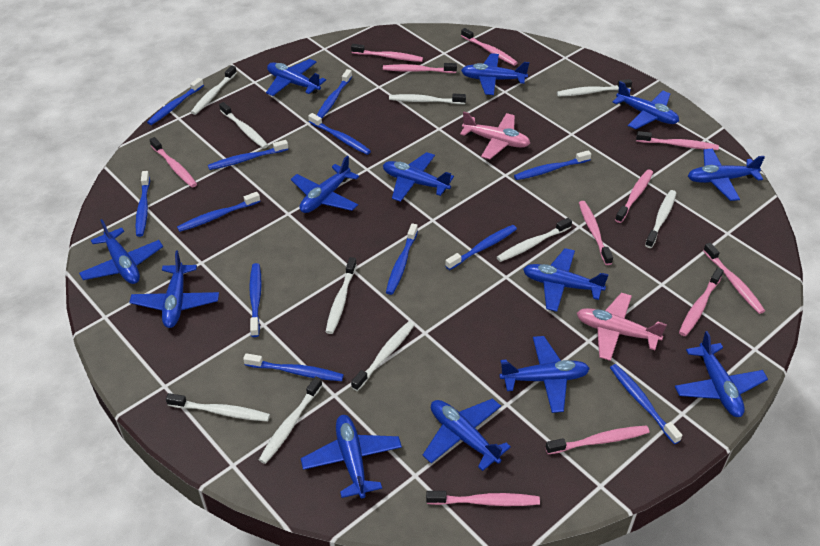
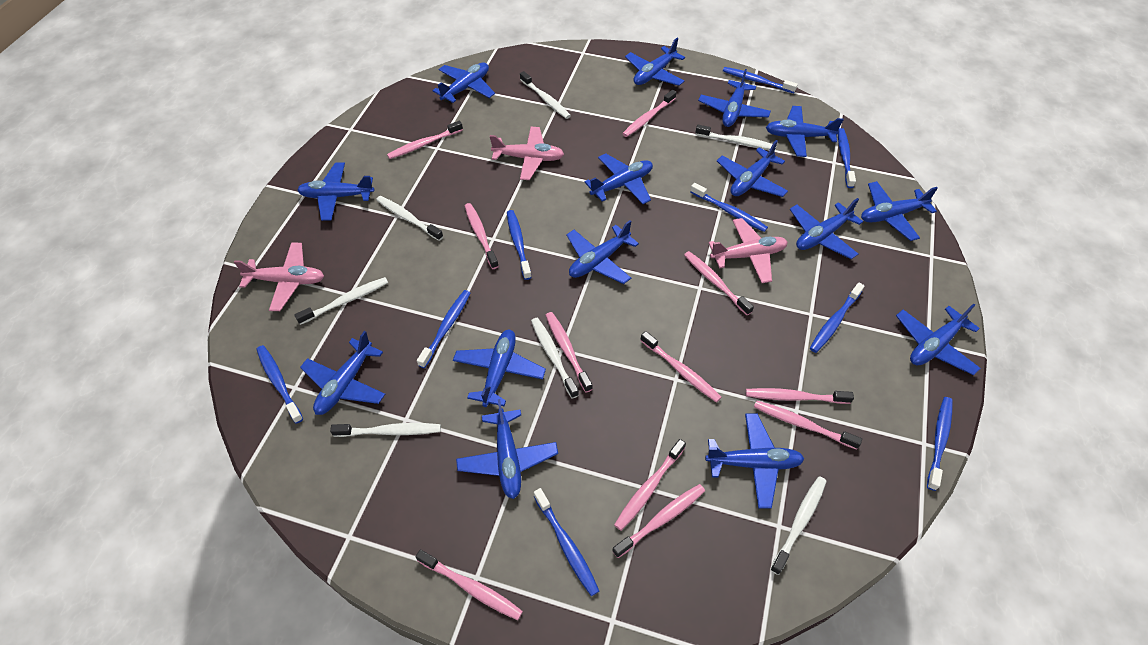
blue plane: 13 -> 15
blue toothbrush: 12 -> 9
pink plane: 2 -> 3
white toothbrush: 10 -> 7

